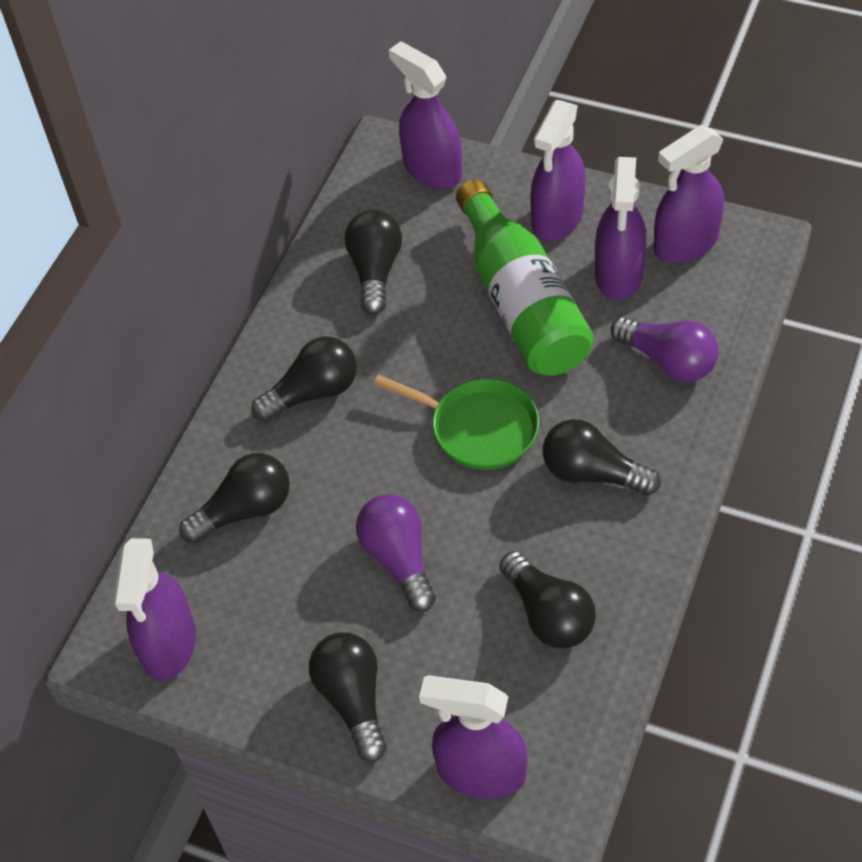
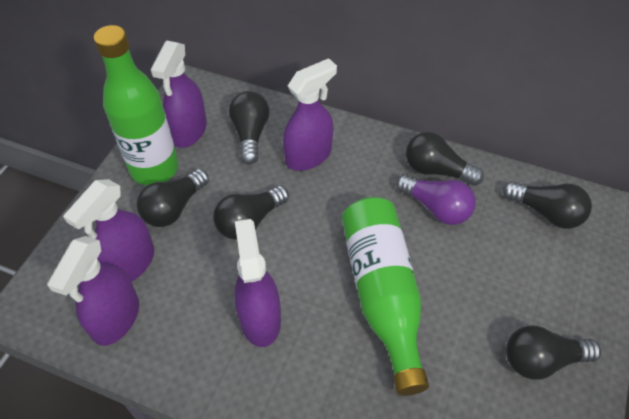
green bottle: 1 -> 2
green pan: 1 -> 0
purple light bulb: 2 -> 1
purple spray bottle: 6 -> 5

